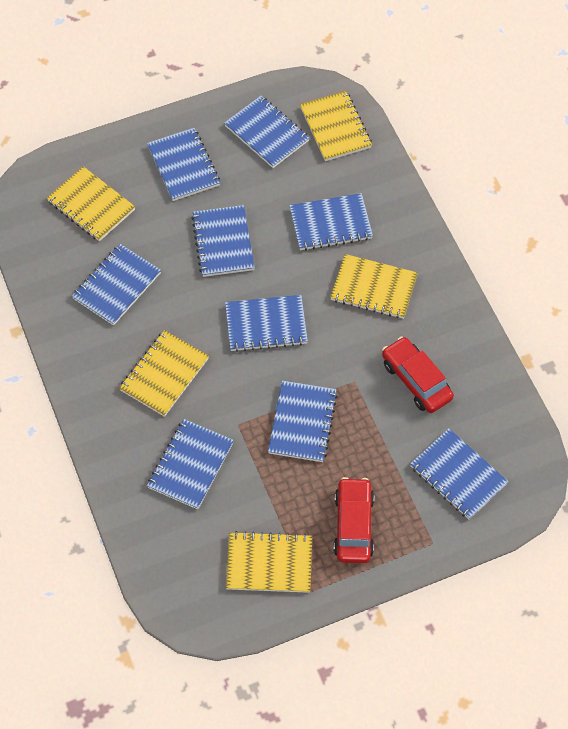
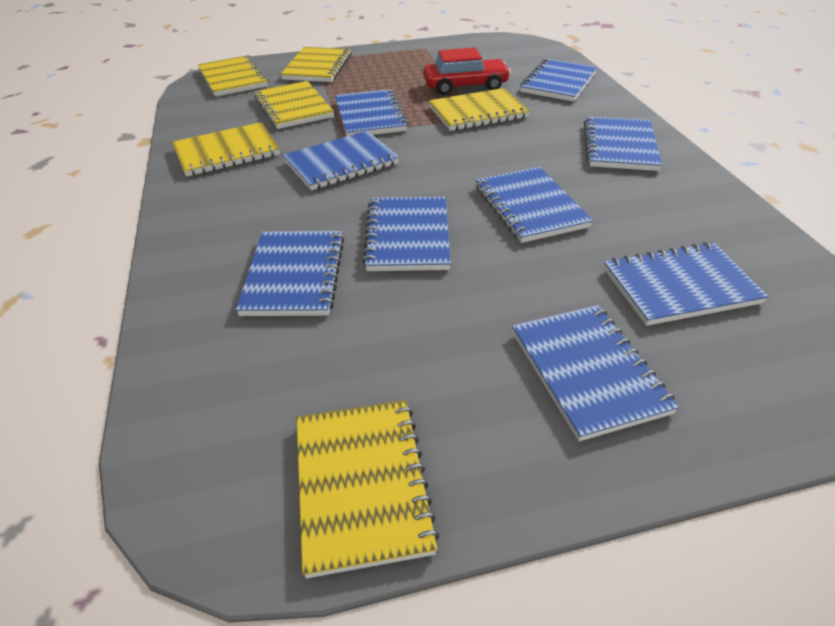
red car: 2 -> 1
yellow notebook: 5 -> 6

